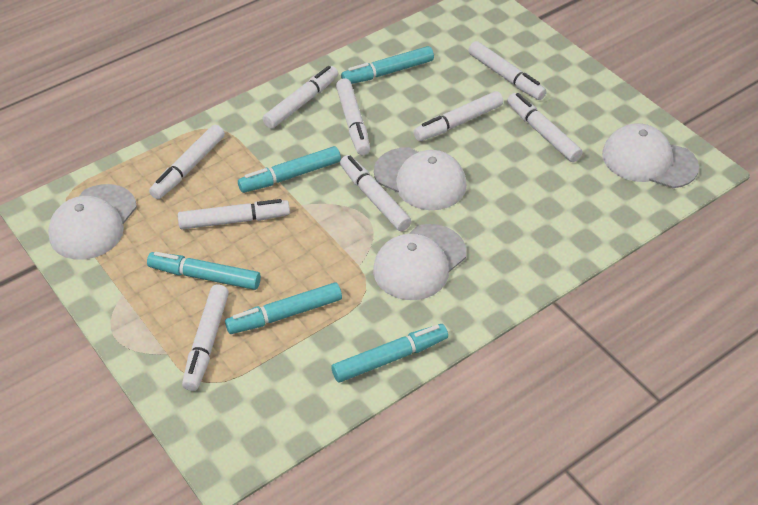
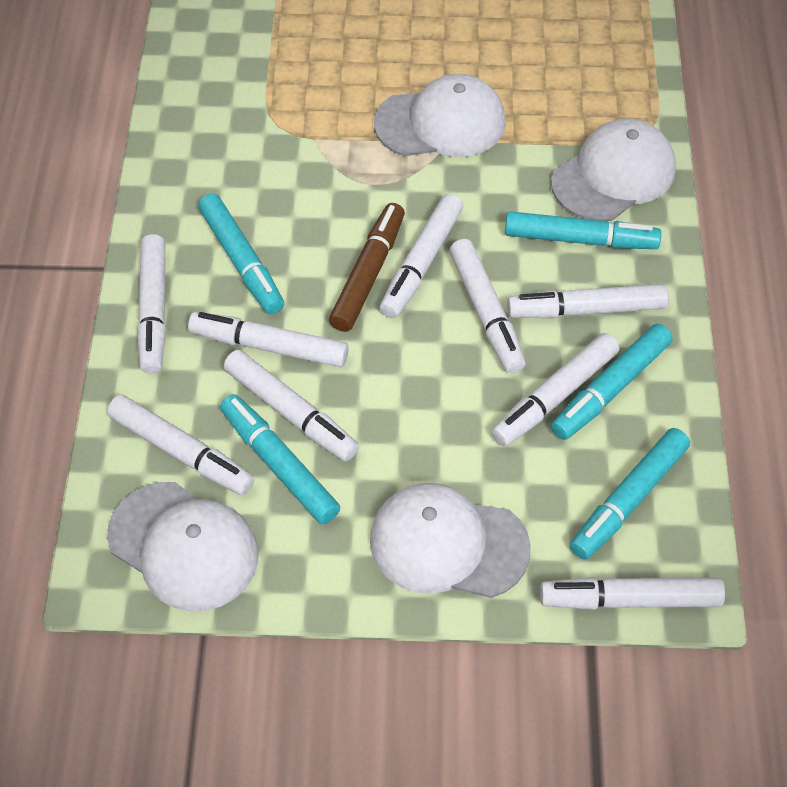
brown marker: 0 -> 1

